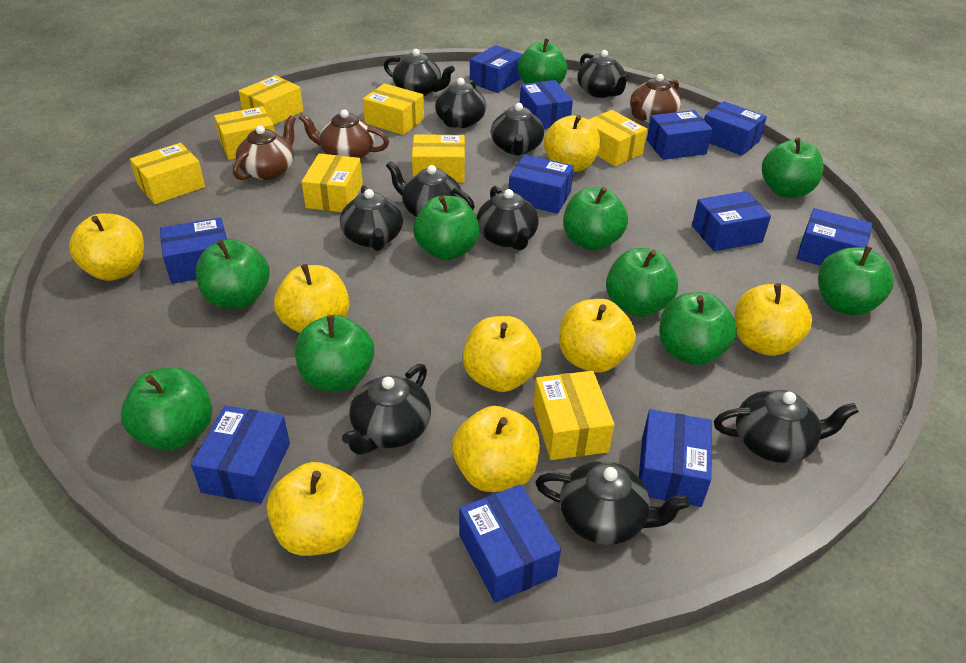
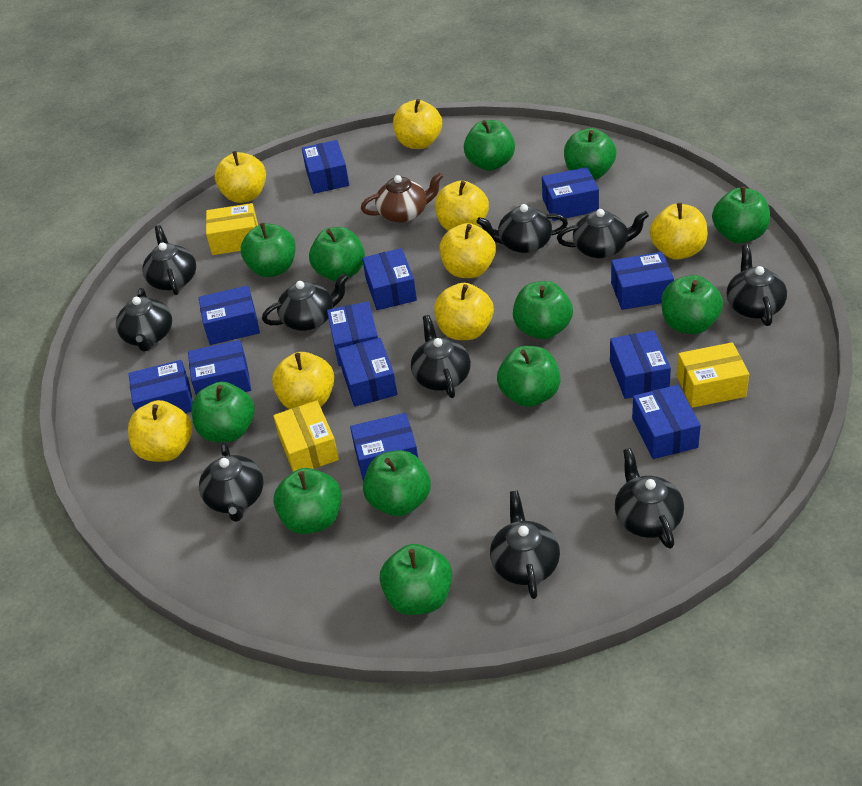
blue box: 11 -> 12
brown teapot: 3 -> 1
green apple: 10 -> 12
yellow box: 8 -> 3

